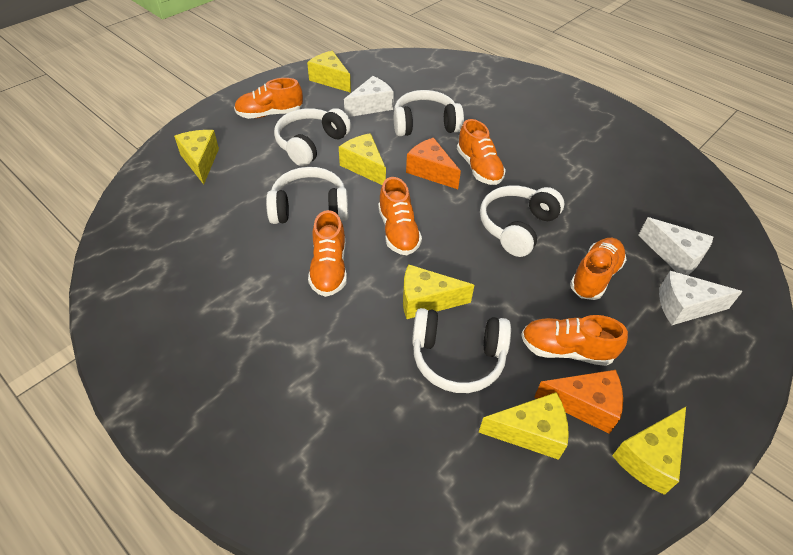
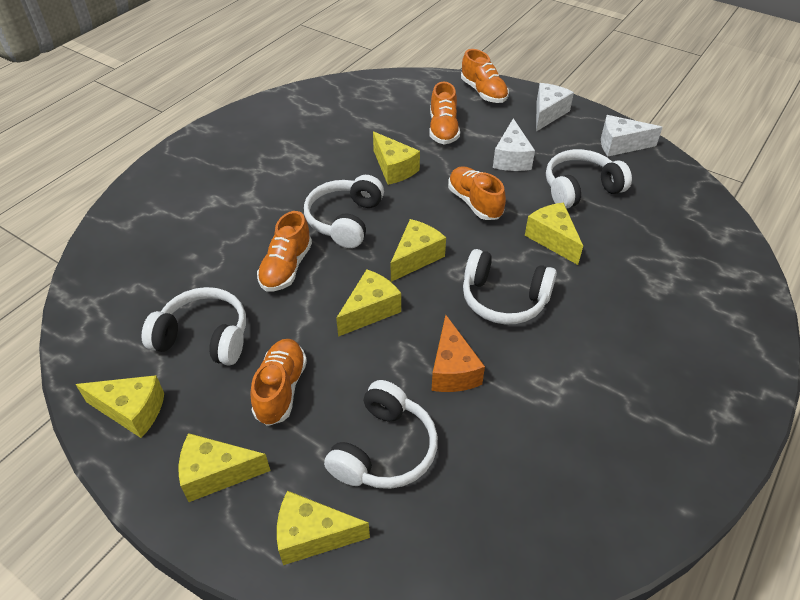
orange cheese: 2 -> 1
orange shoe: 6 -> 5
yellow cheese: 6 -> 7

